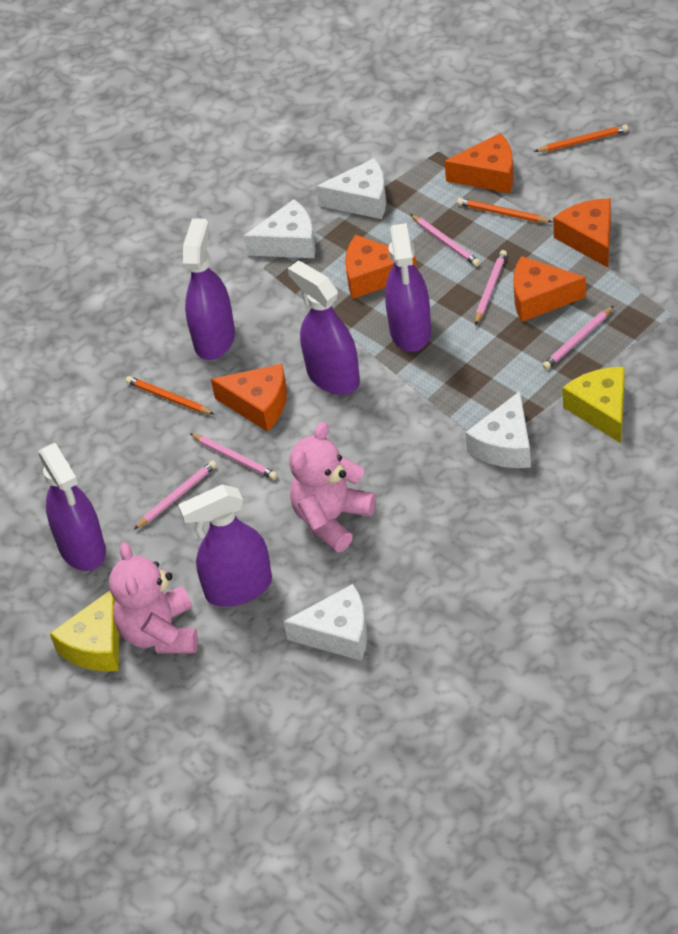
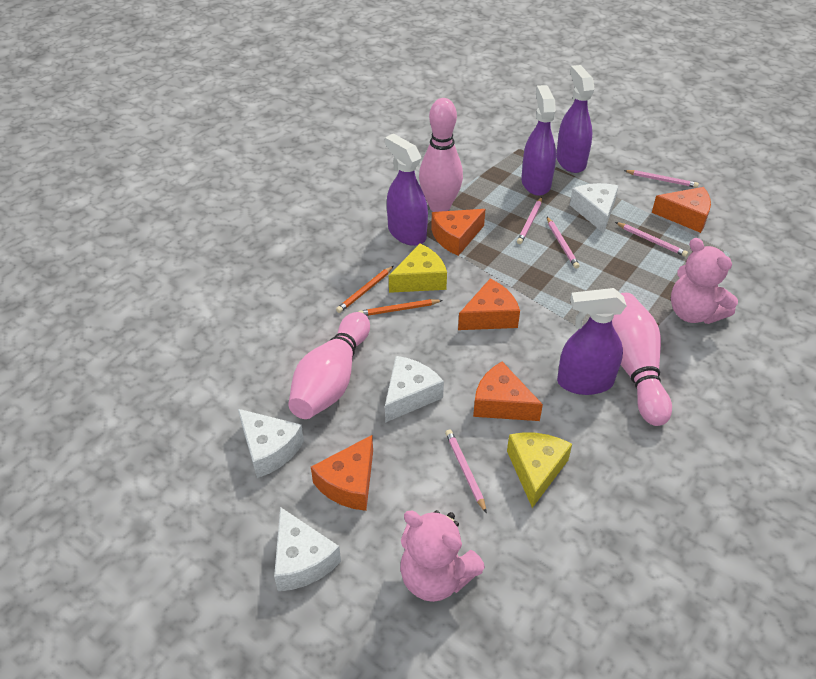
orange pencil: 3 -> 2
pink bowling pin: 0 -> 3
purple spray bottle: 5 -> 4

